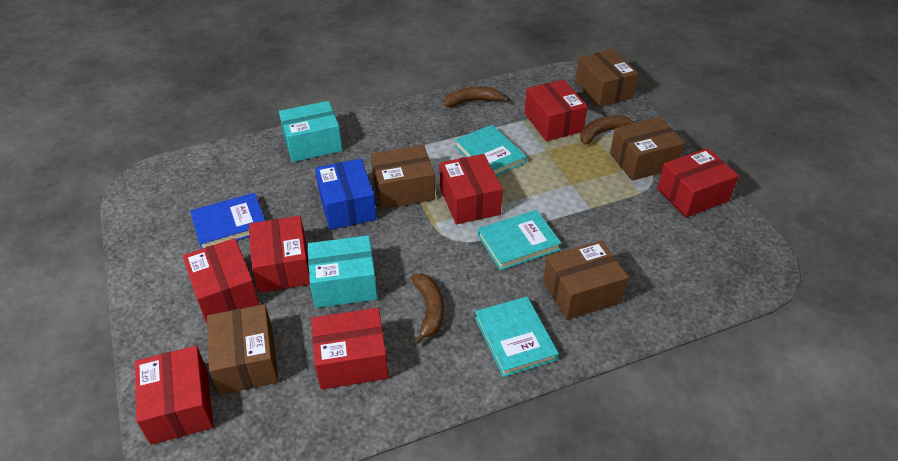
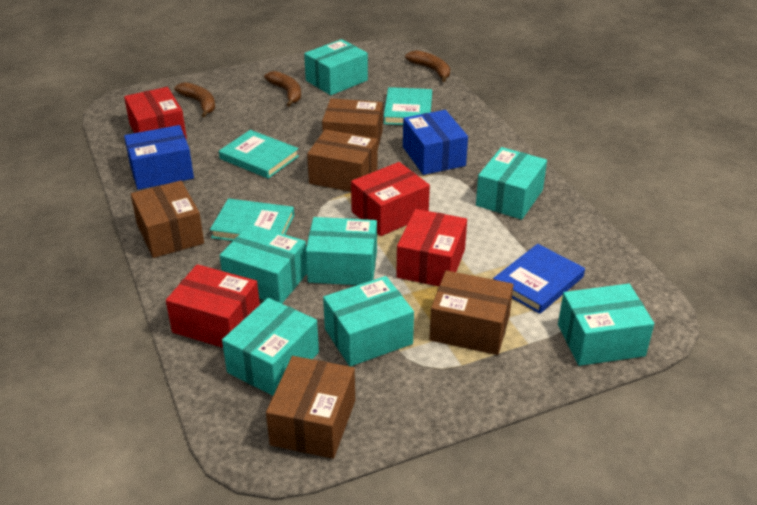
blue box: 1 -> 2
red box: 7 -> 4
turquoise box: 2 -> 7

